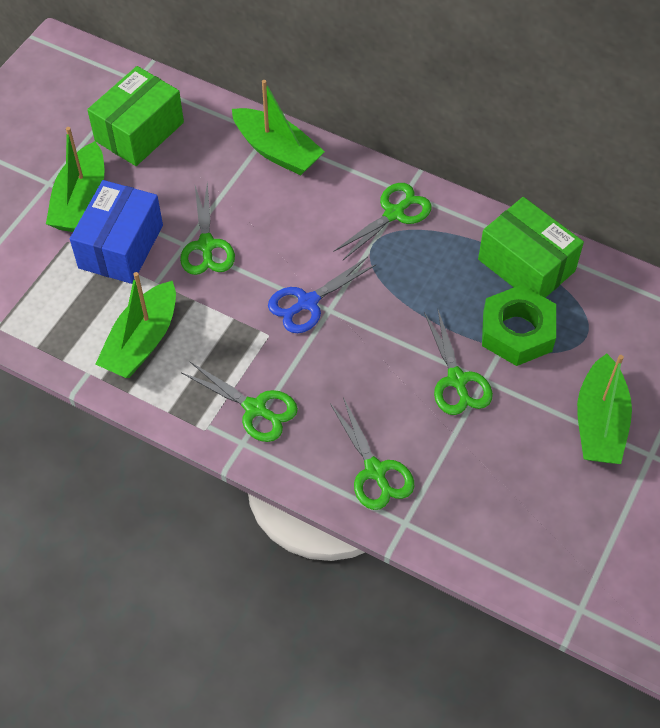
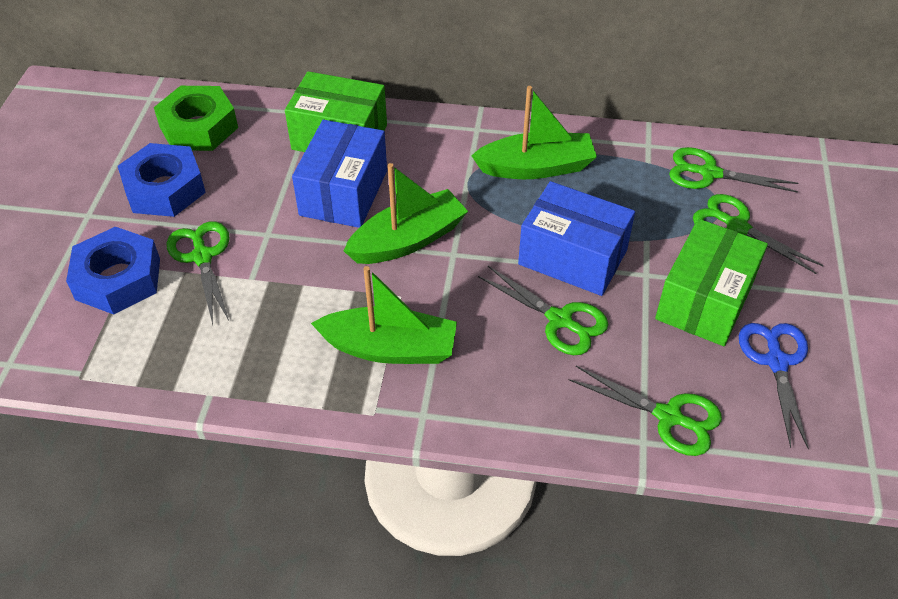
blue box: 1 -> 2
blue nut: 0 -> 2
green boat: 4 -> 3

